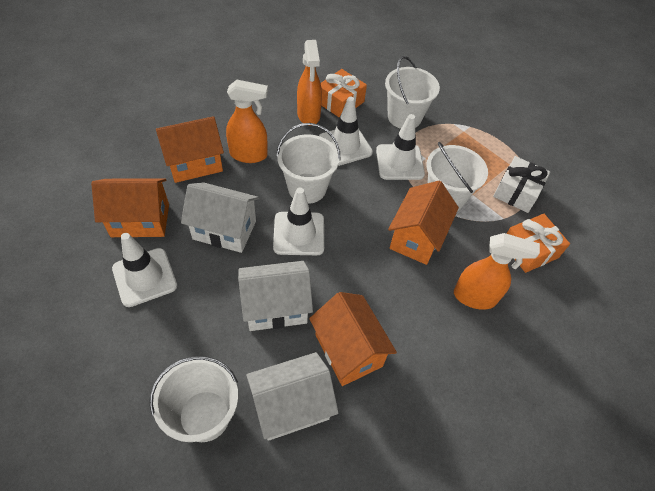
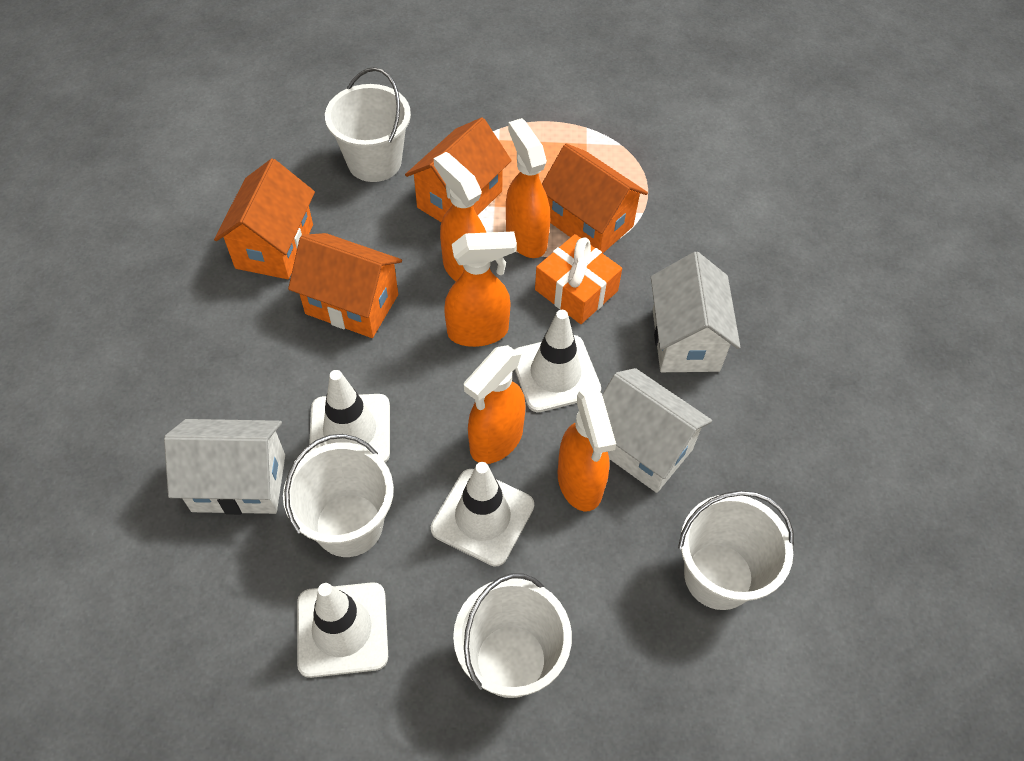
orange gift: 2 -> 1
orange spray bottle: 3 -> 5
white gift: 1 -> 0

